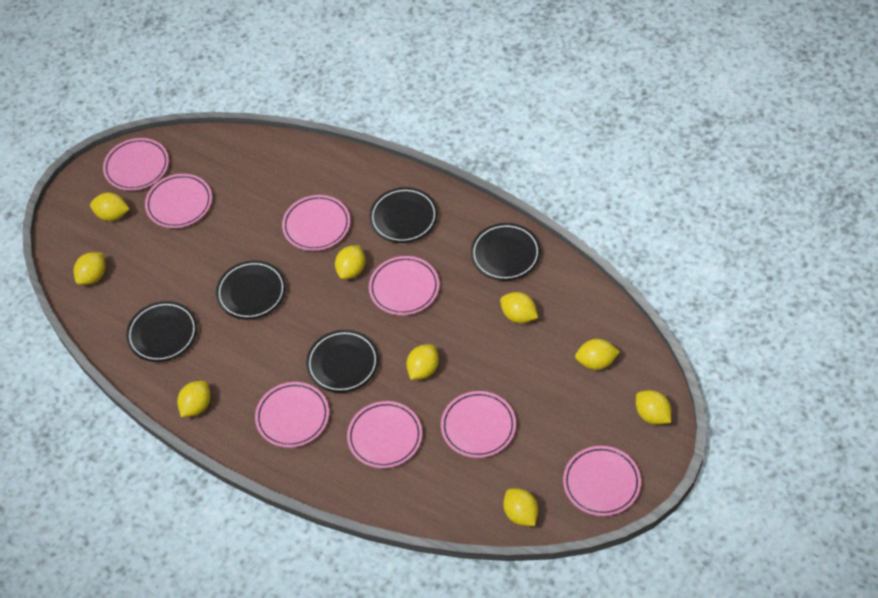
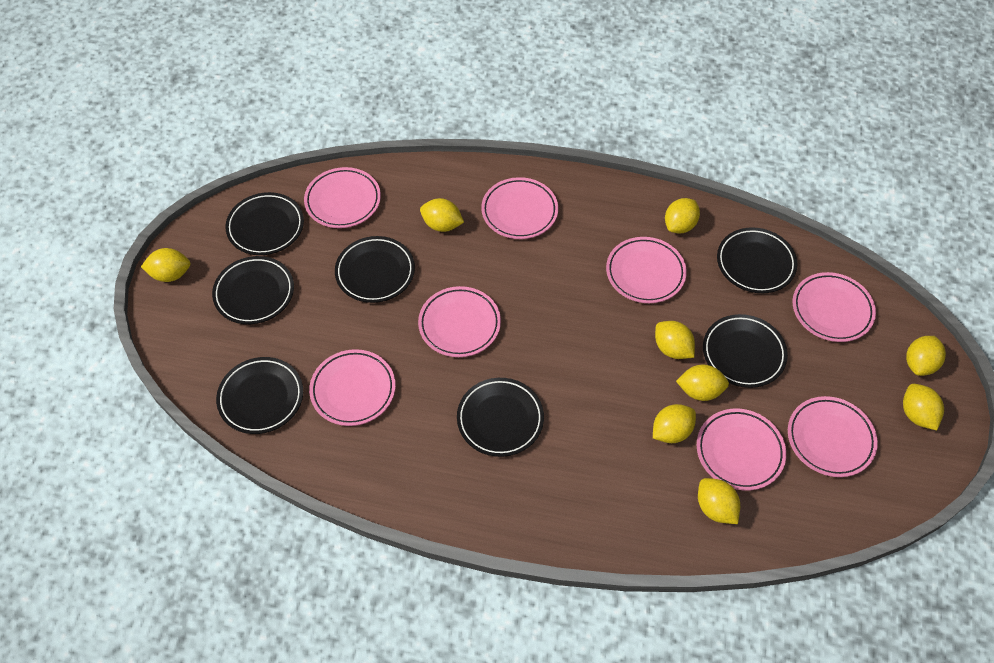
black plate: 5 -> 7

